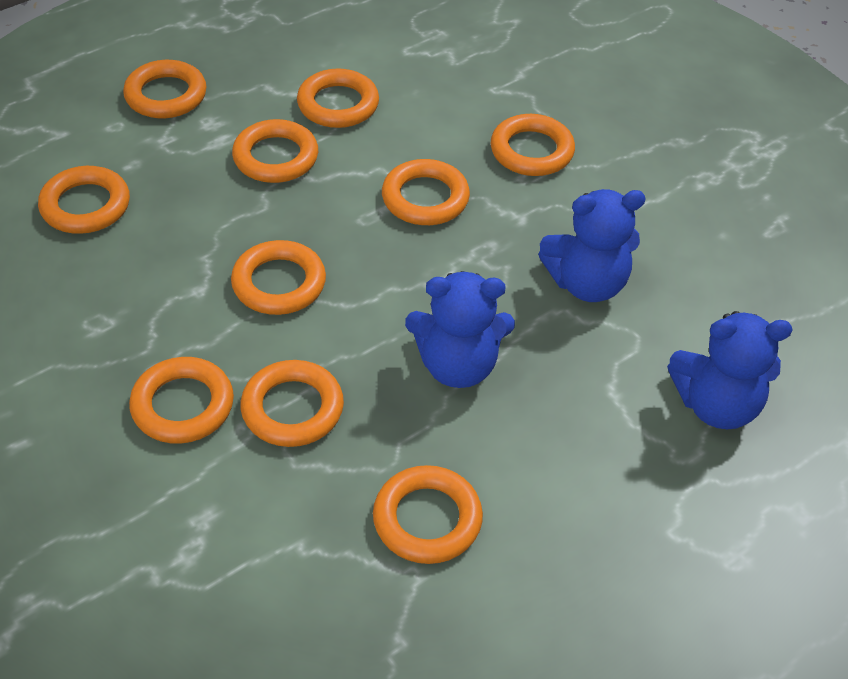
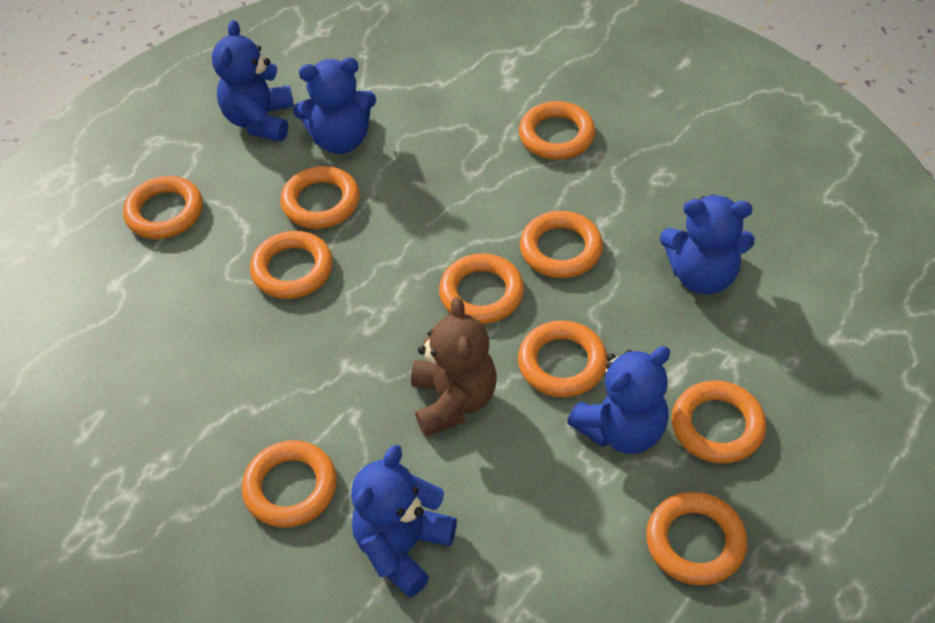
blue teddy bear: 3 -> 5
brown teddy bear: 0 -> 1

